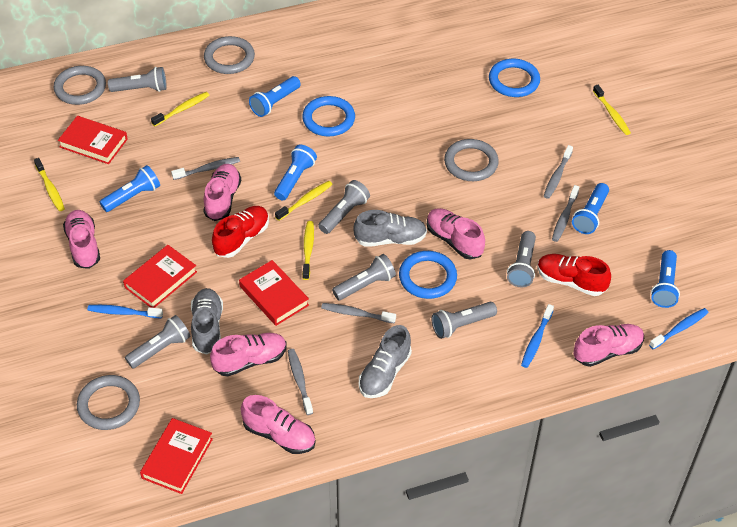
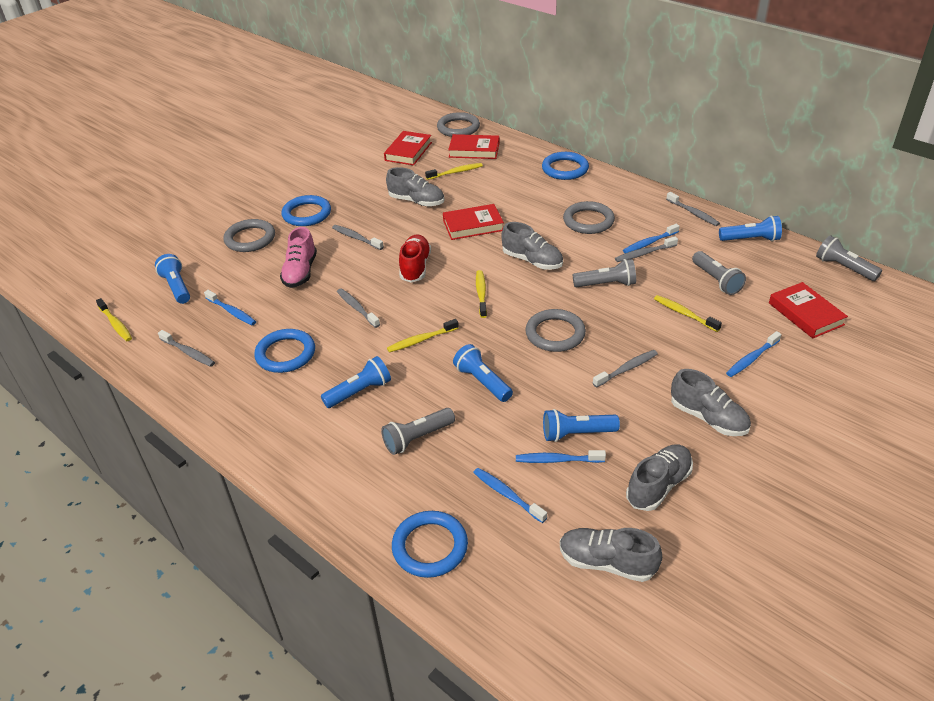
blue ring: 3 -> 4
blue toothbrush: 3 -> 5
grey flashlight: 6 -> 4
grey shoe: 3 -> 5
grey toothbrush: 5 -> 6
pink shoe: 6 -> 1
red shoe: 2 -> 1

